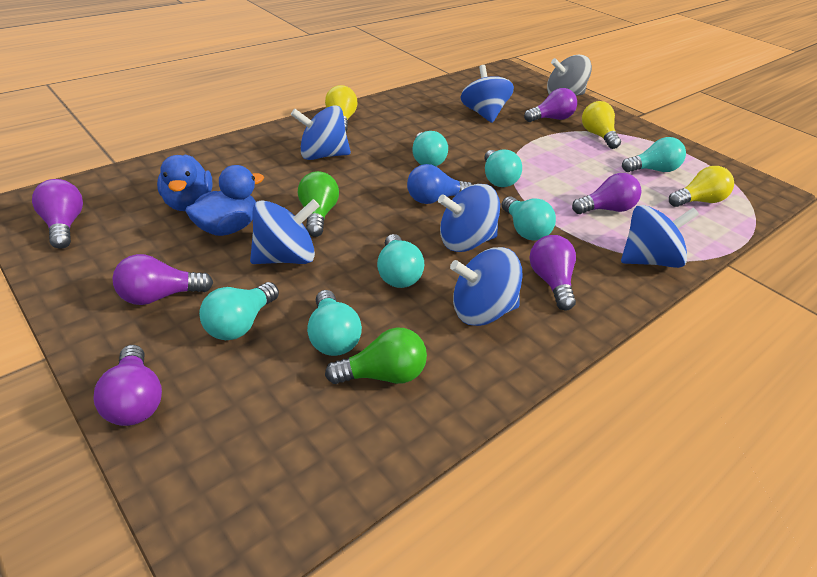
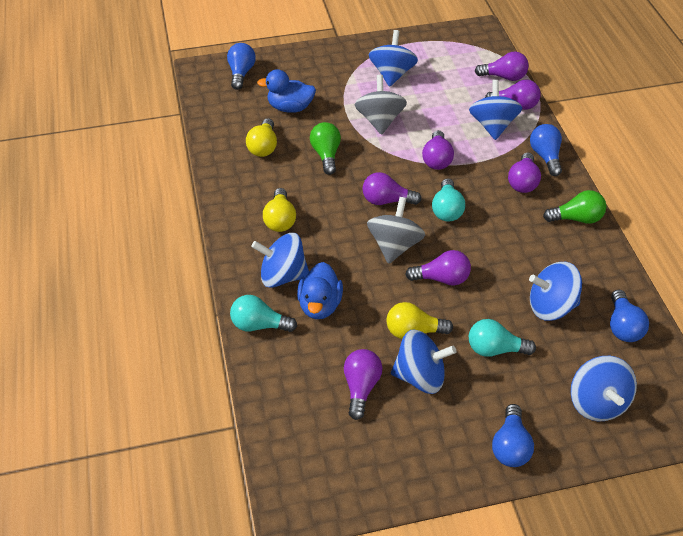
blue light bulb: 1 -> 4
grey spinning top: 1 -> 2
purple light bulb: 6 -> 7
turquoise light bulb: 7 -> 3

